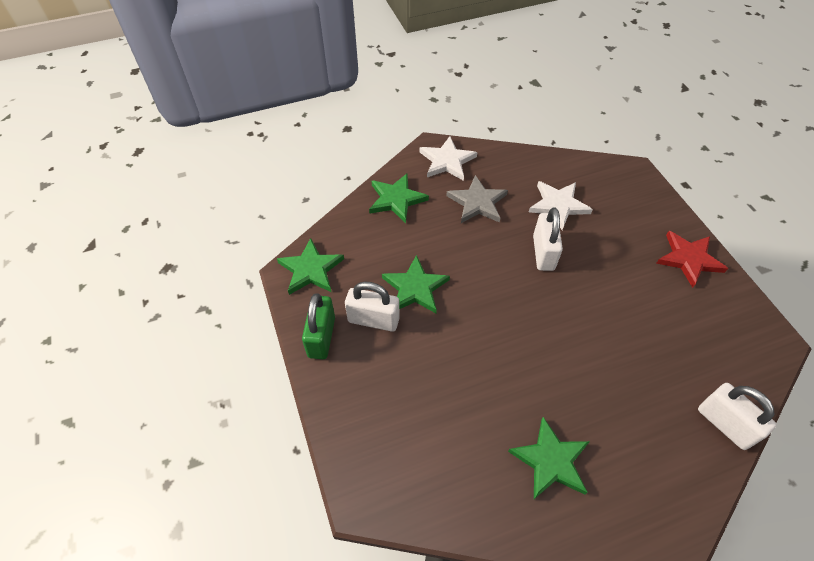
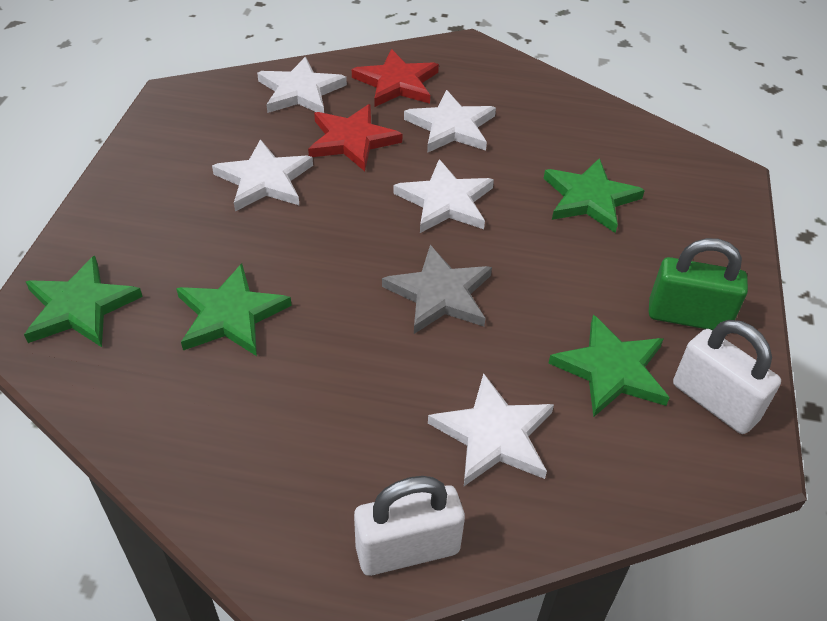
red star: 1 -> 2
white padlock: 3 -> 2
white star: 2 -> 5

